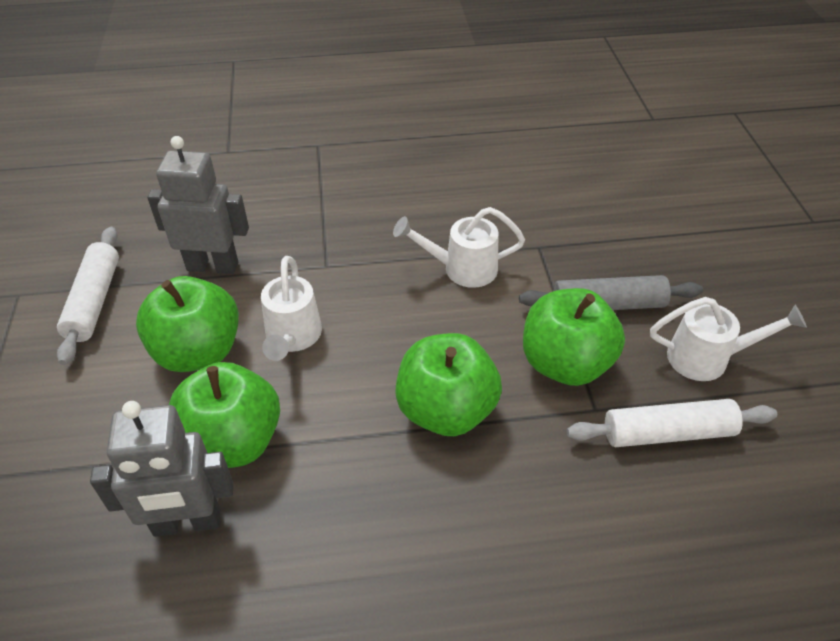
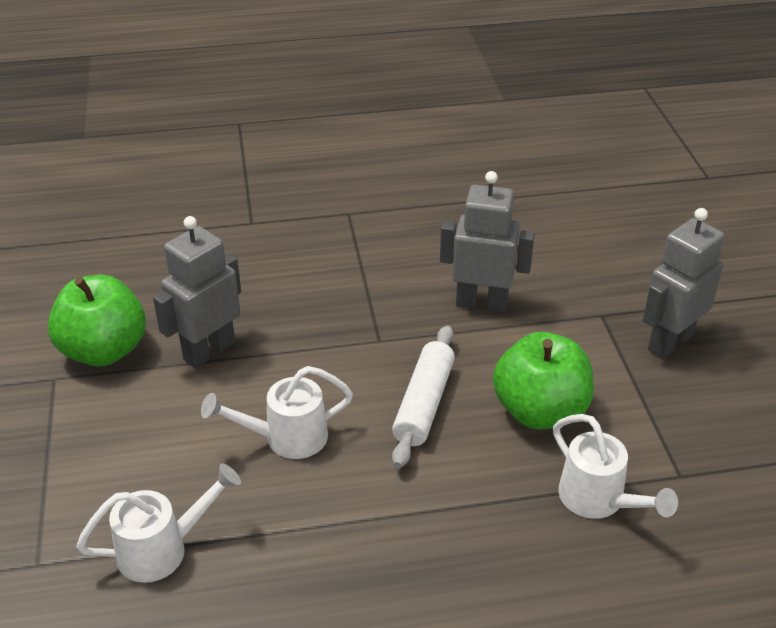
green apple: 4 -> 2
grey robot: 2 -> 3
grey rolling pin: 1 -> 0
white rolling pin: 2 -> 1

